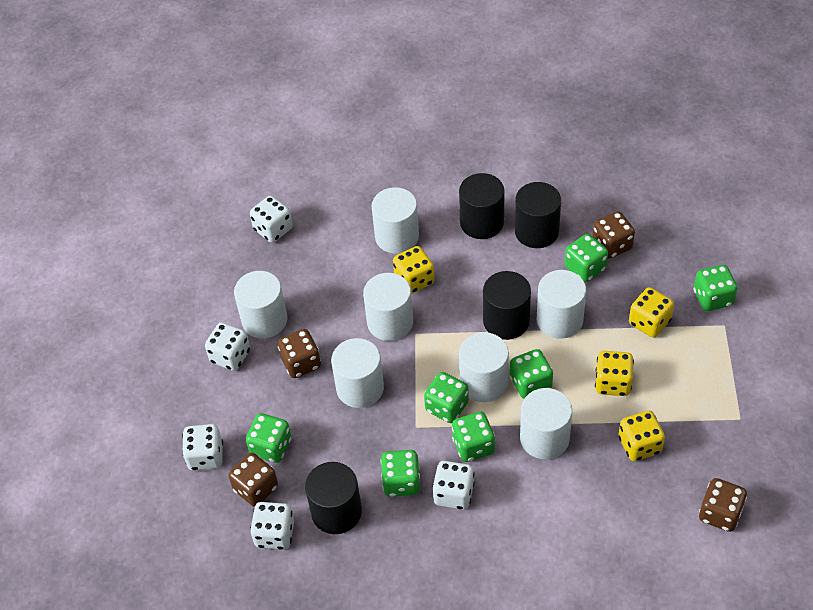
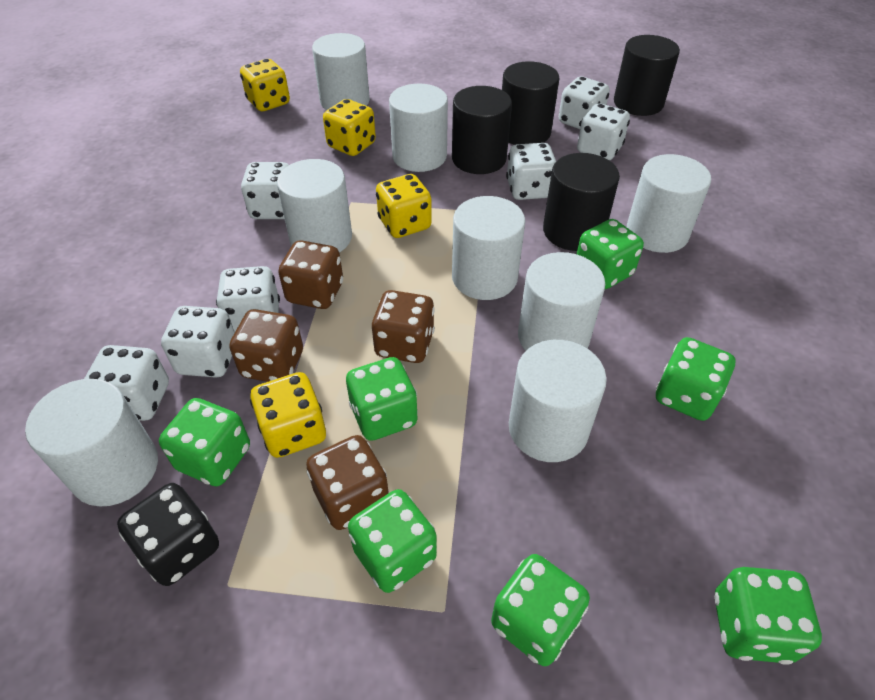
black dice: 0 -> 1
white cylinder: 7 -> 8
white dice: 5 -> 7

